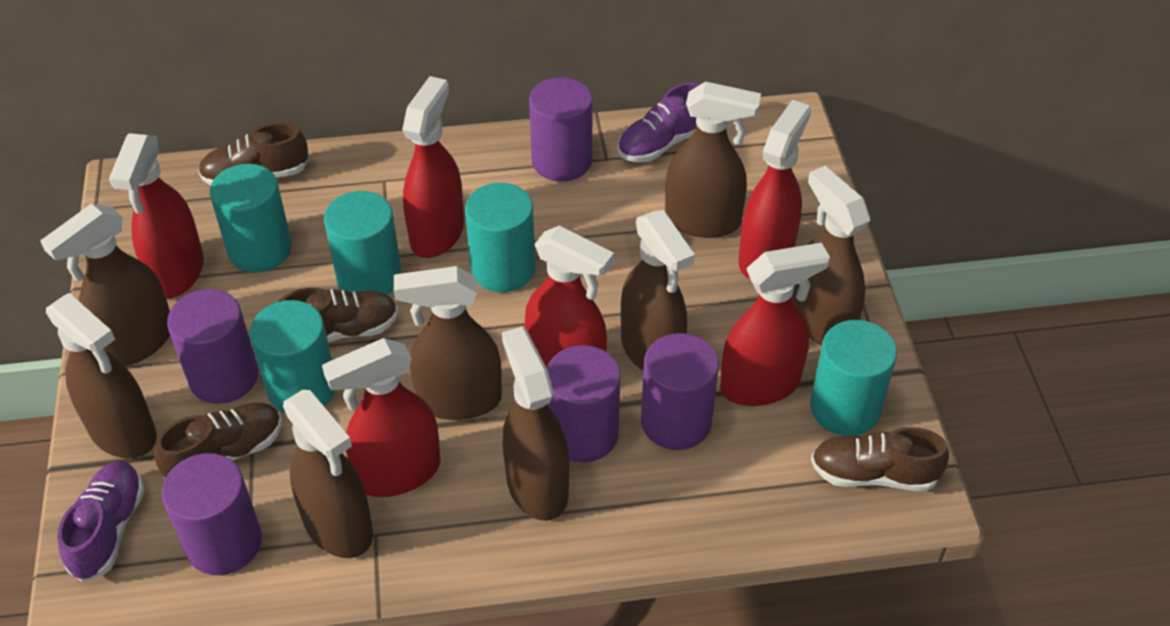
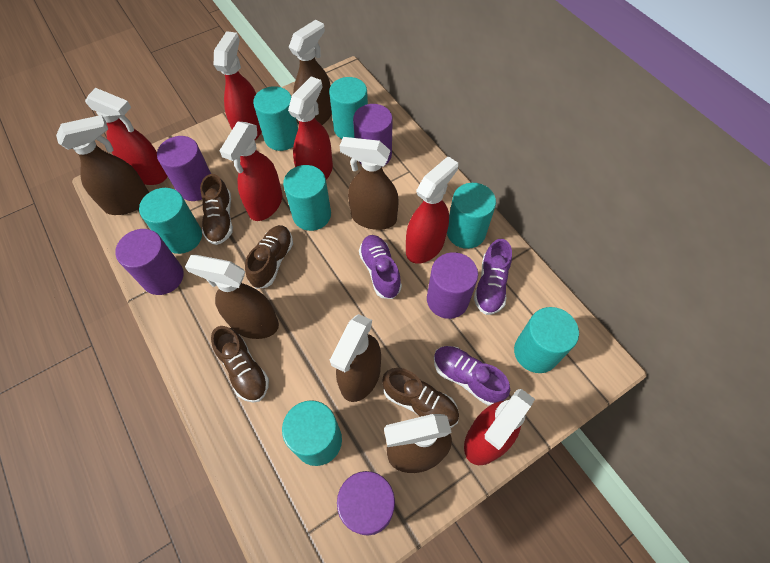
brown spray bottle: 8 -> 6
purple shoe: 2 -> 3
turquoise cylinder: 5 -> 7

